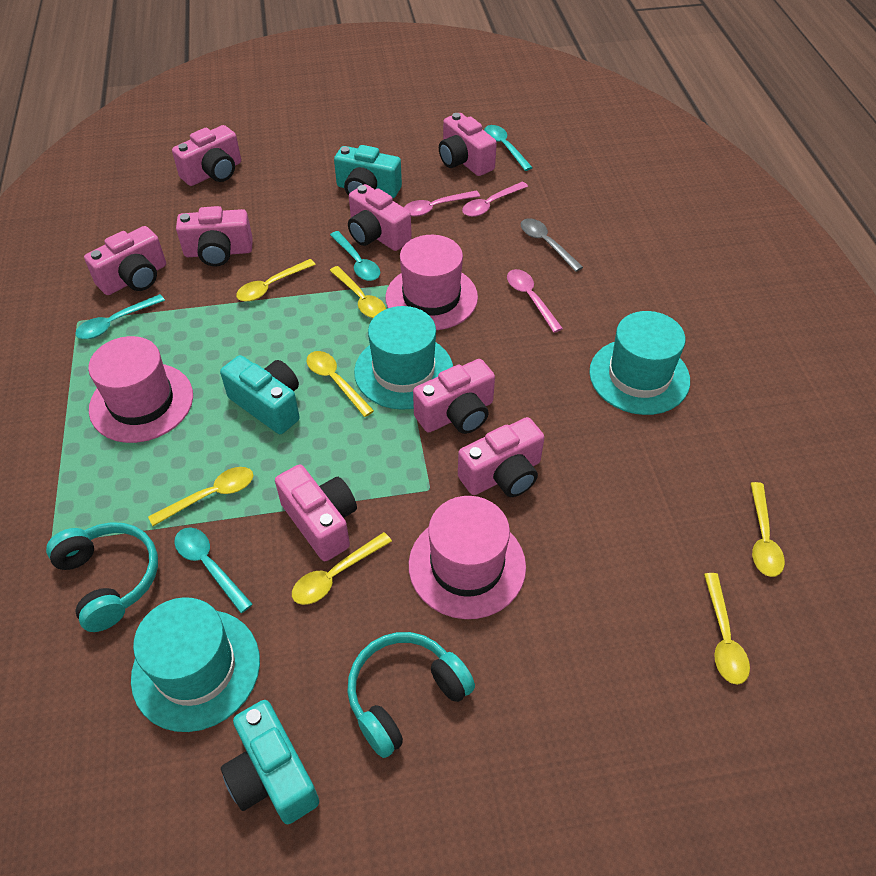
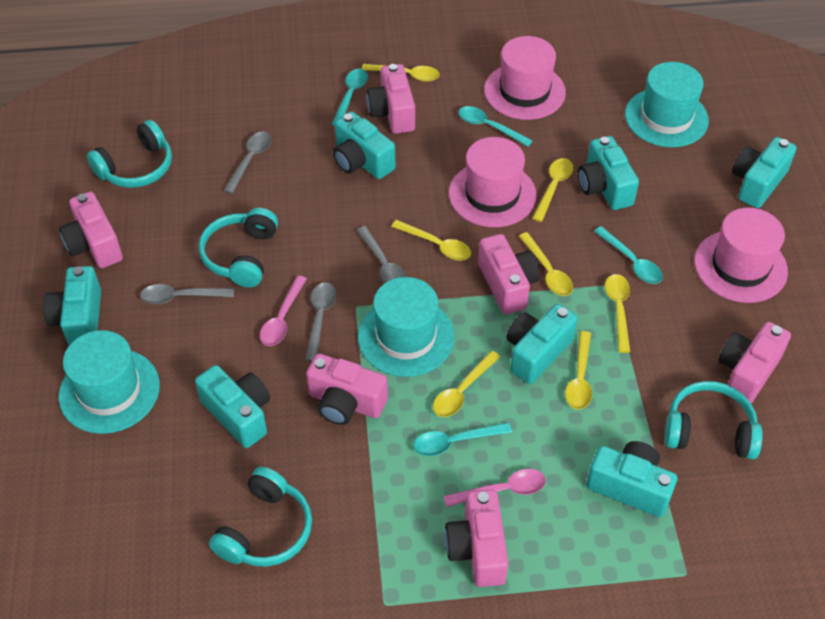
grey spoon: 1 -> 4
pink camera: 8 -> 6
pink spoon: 3 -> 2
turquoise camera: 3 -> 7
turquoise headphones: 2 -> 4

